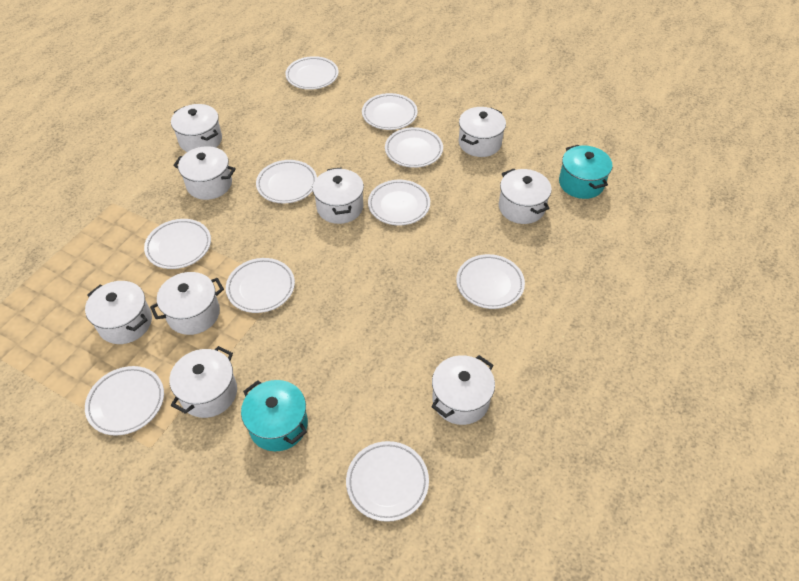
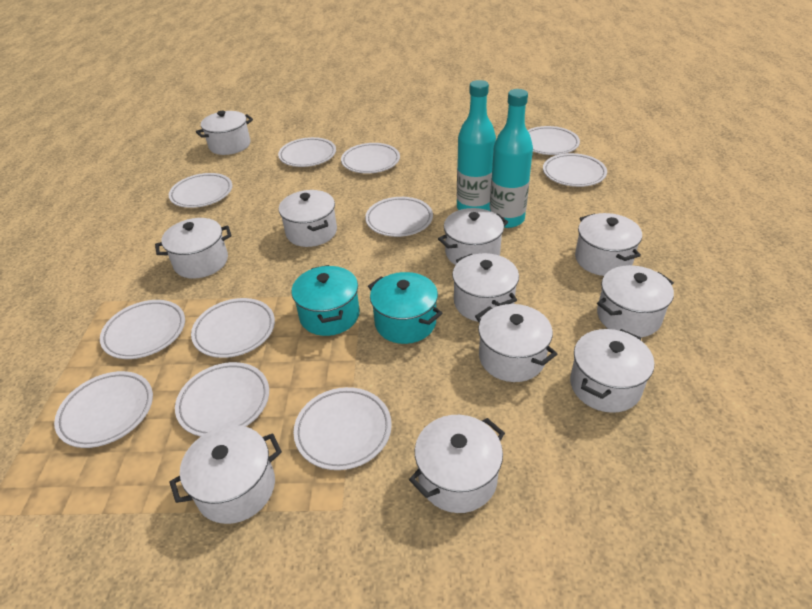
turquoise bottle: 0 -> 2
white plate: 10 -> 11
white pot: 9 -> 11

